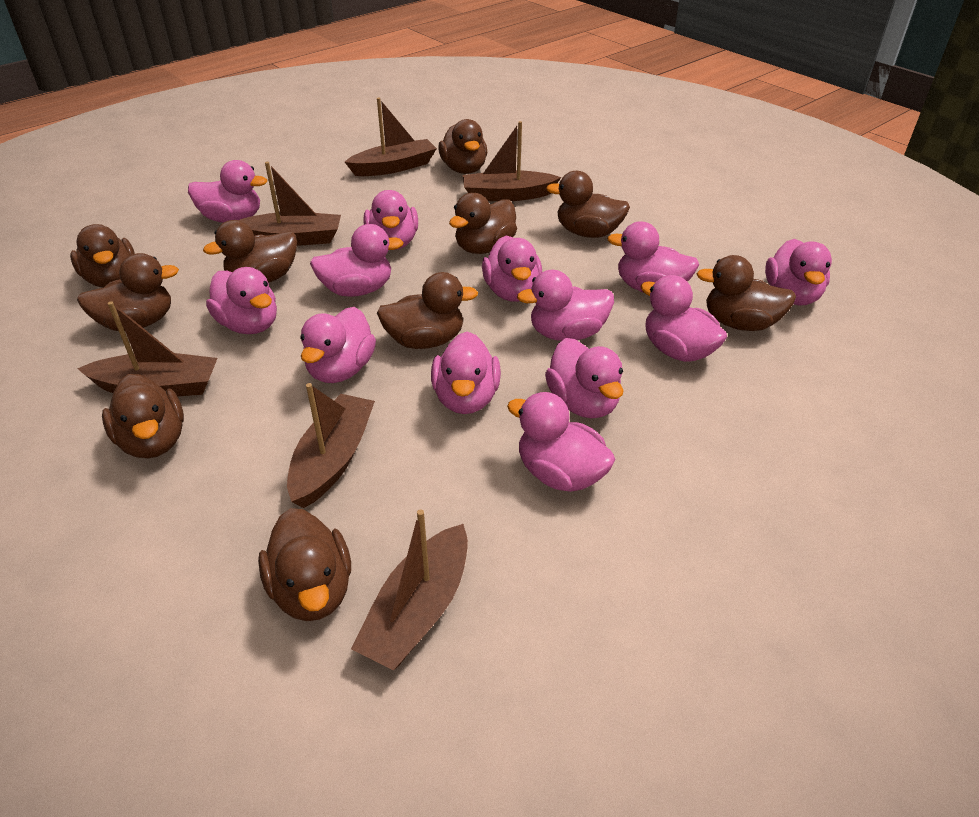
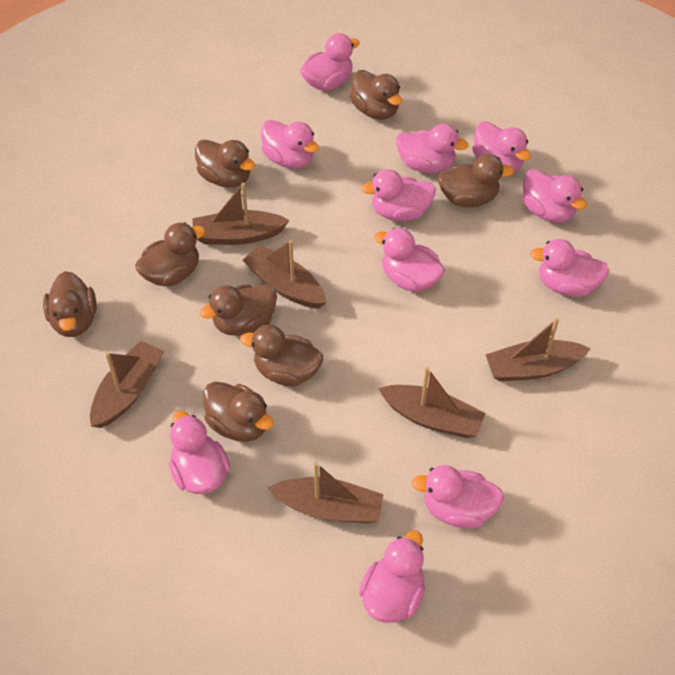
brown duck: 10 -> 8
pink duck: 13 -> 11

